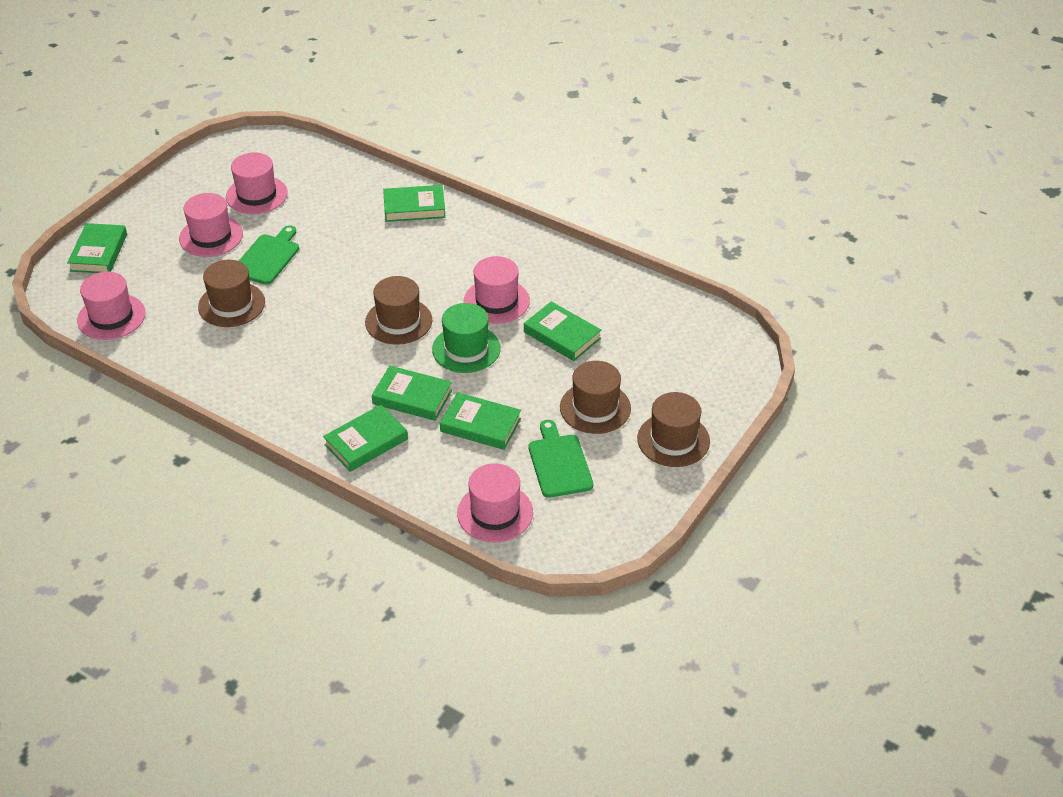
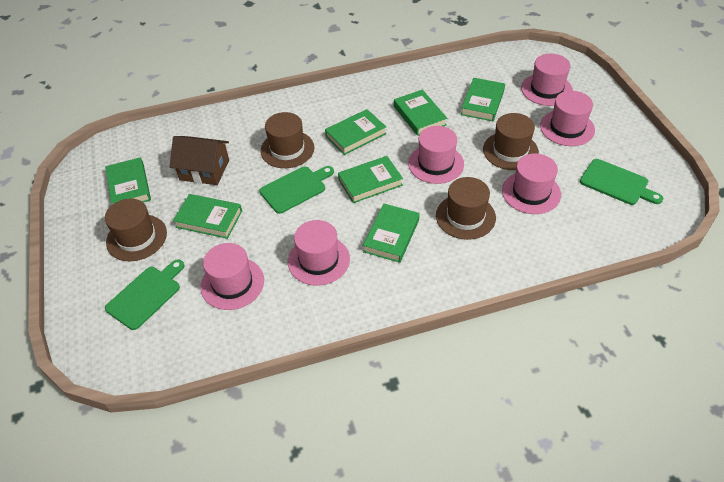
brown house: 0 -> 1
green book: 6 -> 7
green cutting board: 2 -> 3
green hat: 1 -> 0
pink hat: 5 -> 6

